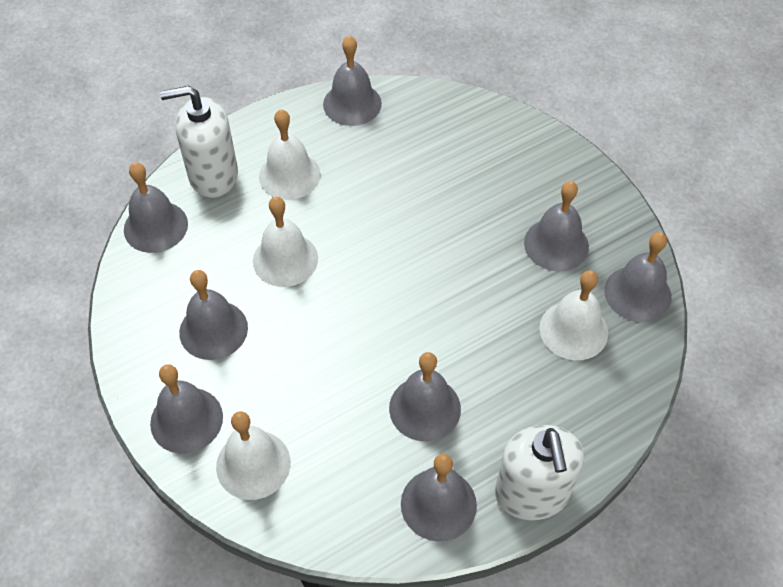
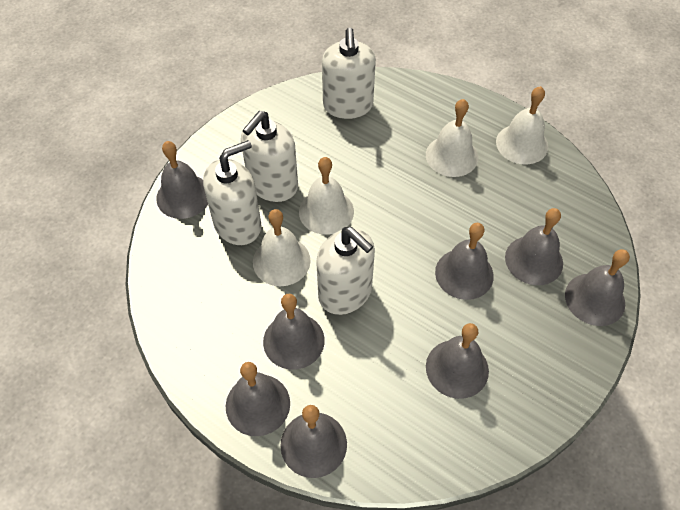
white soap dispenser: 2 -> 4

